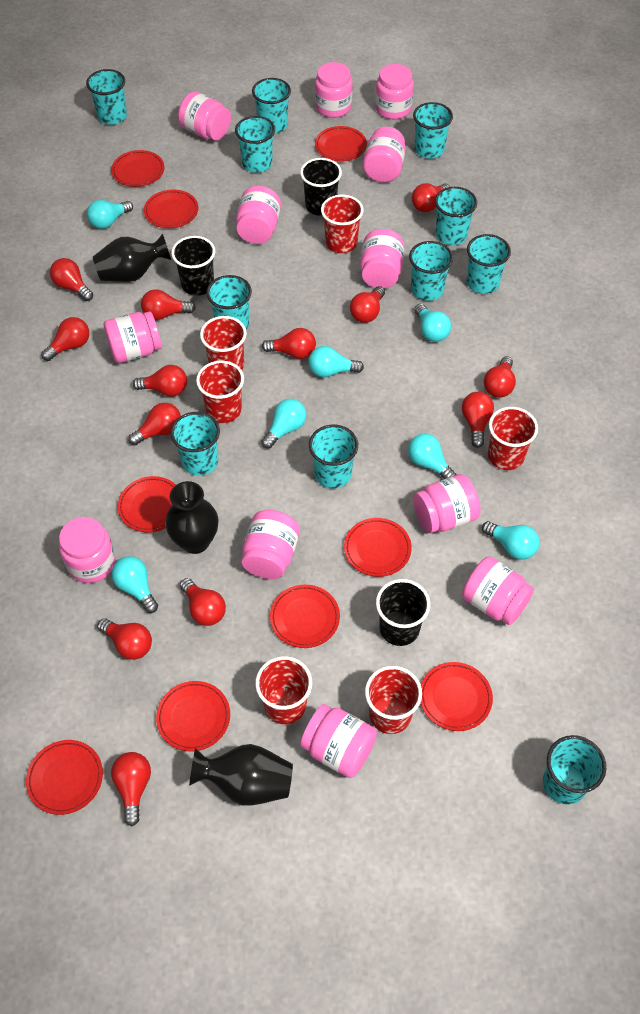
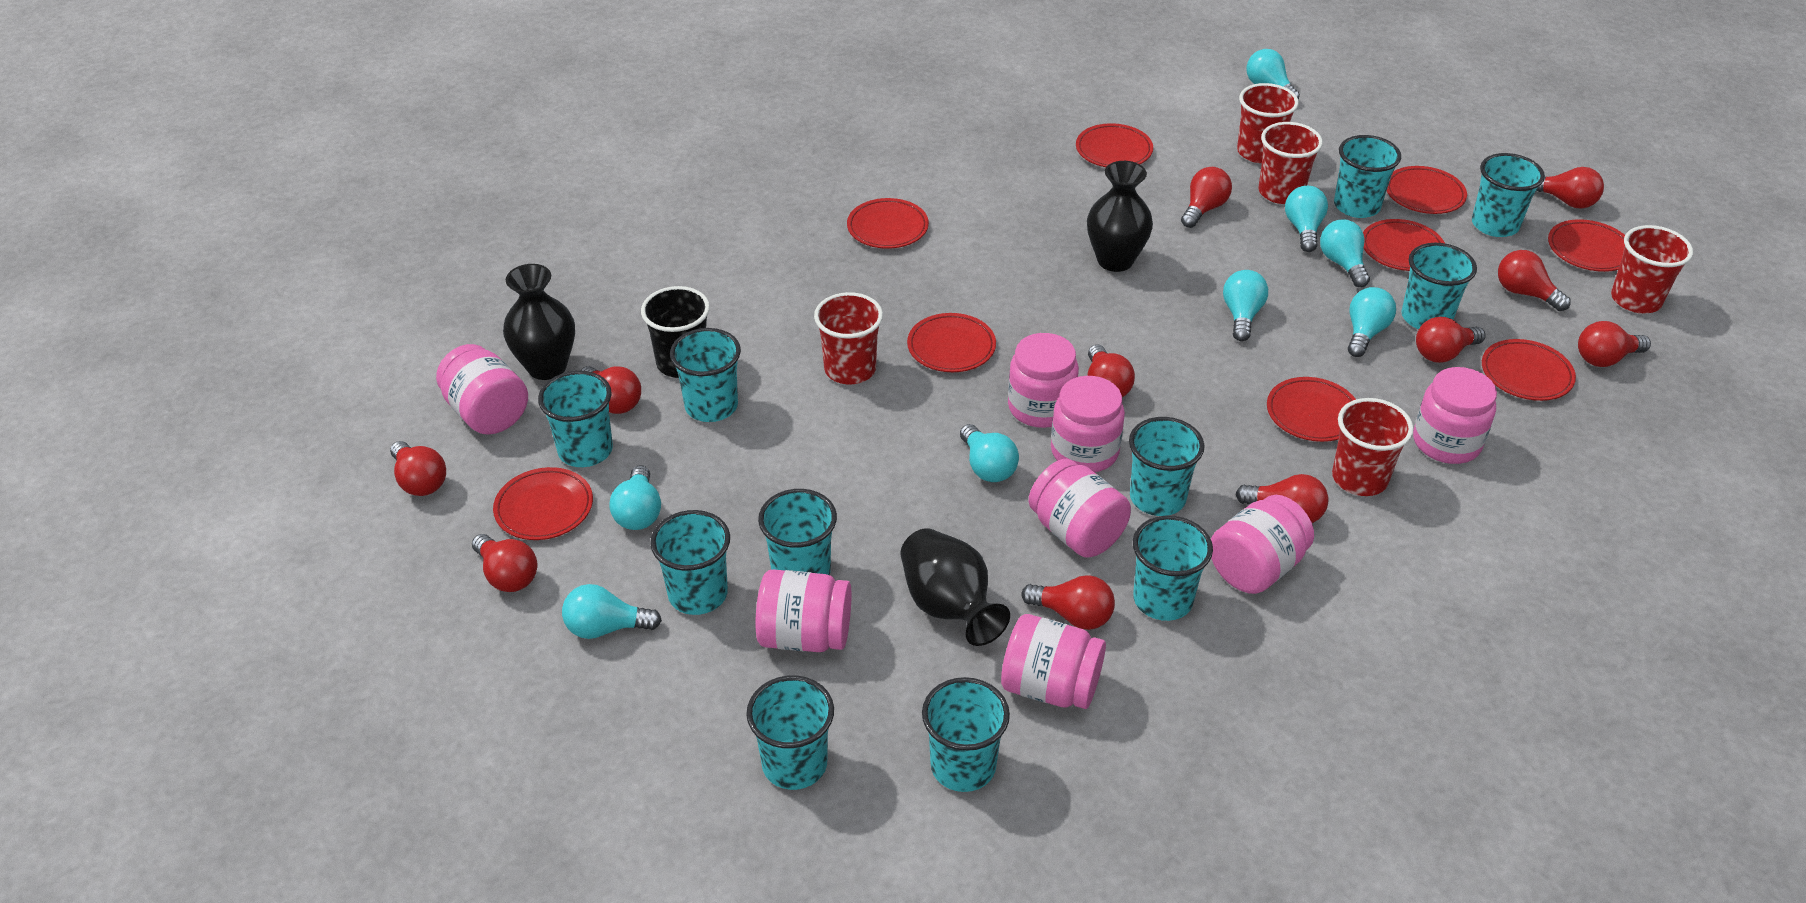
black cup: 3 -> 1
pink jar: 12 -> 8
red cup: 6 -> 5
red light bulb: 13 -> 11
turquoise light bulb: 7 -> 8

